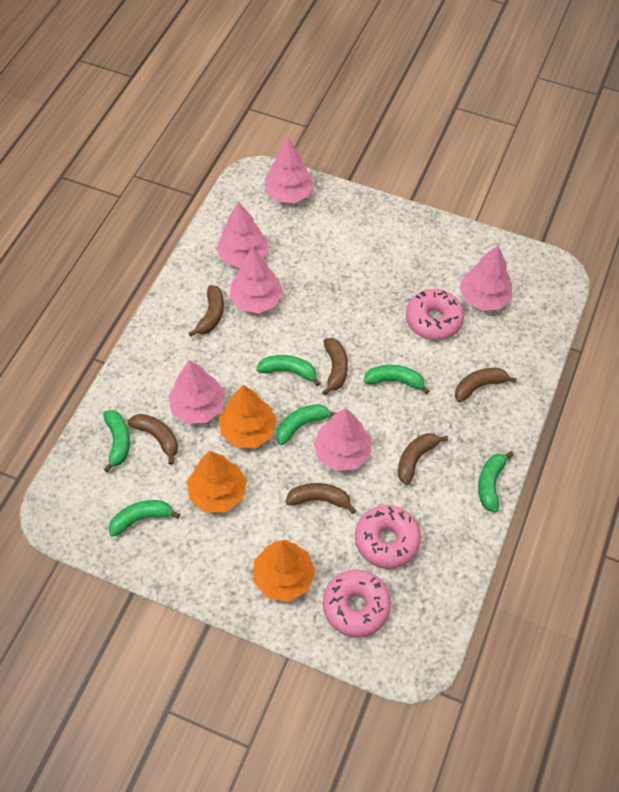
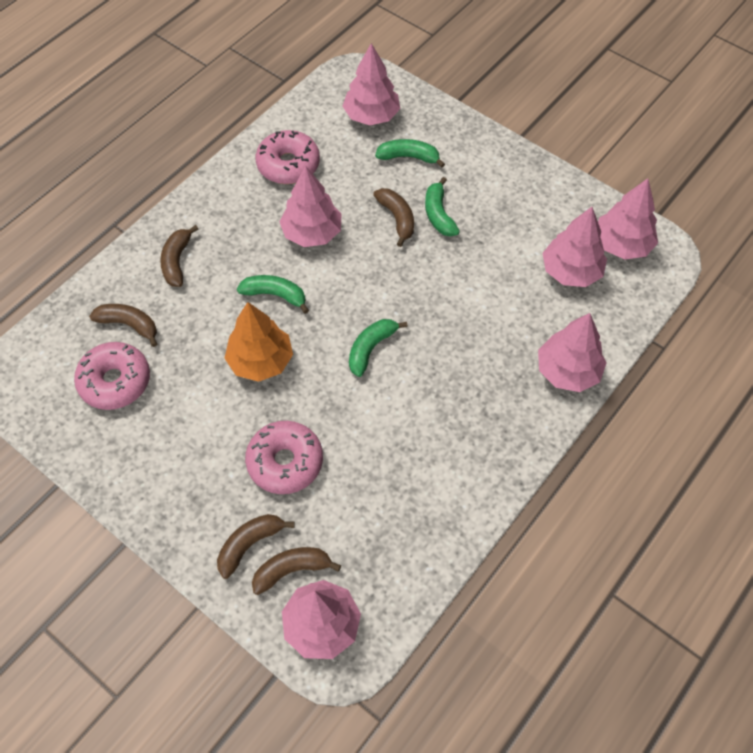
brown banana: 6 -> 5
green banana: 6 -> 4
orange tree: 3 -> 1

